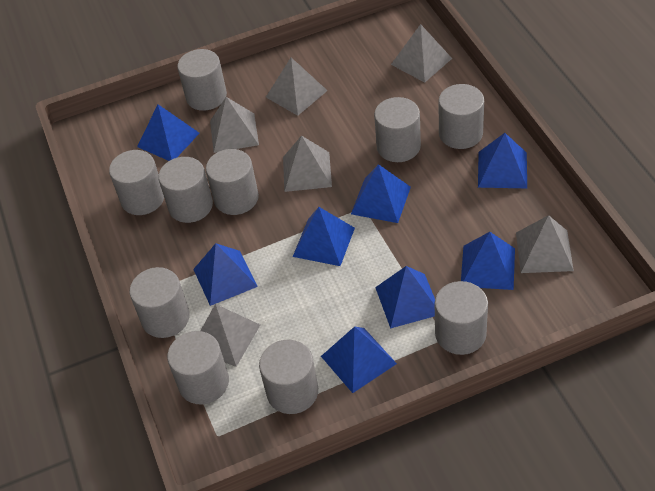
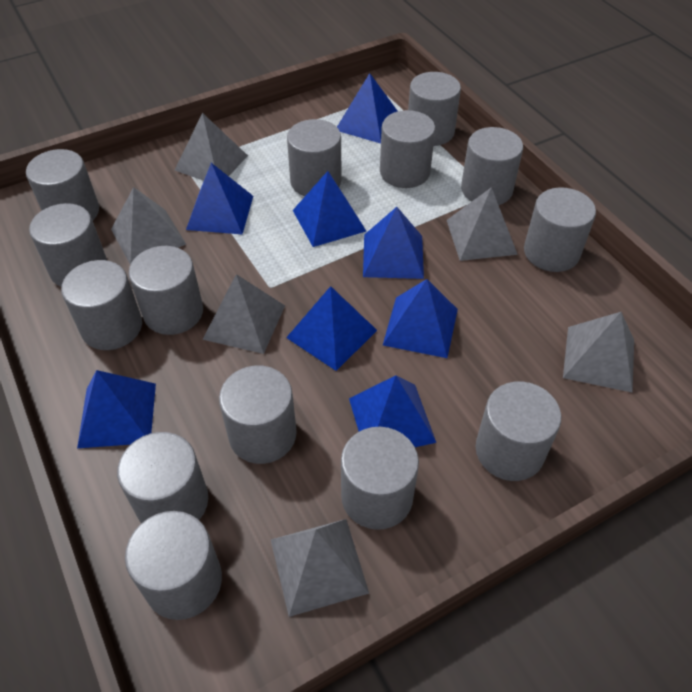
grey cylinder: 10 -> 14

